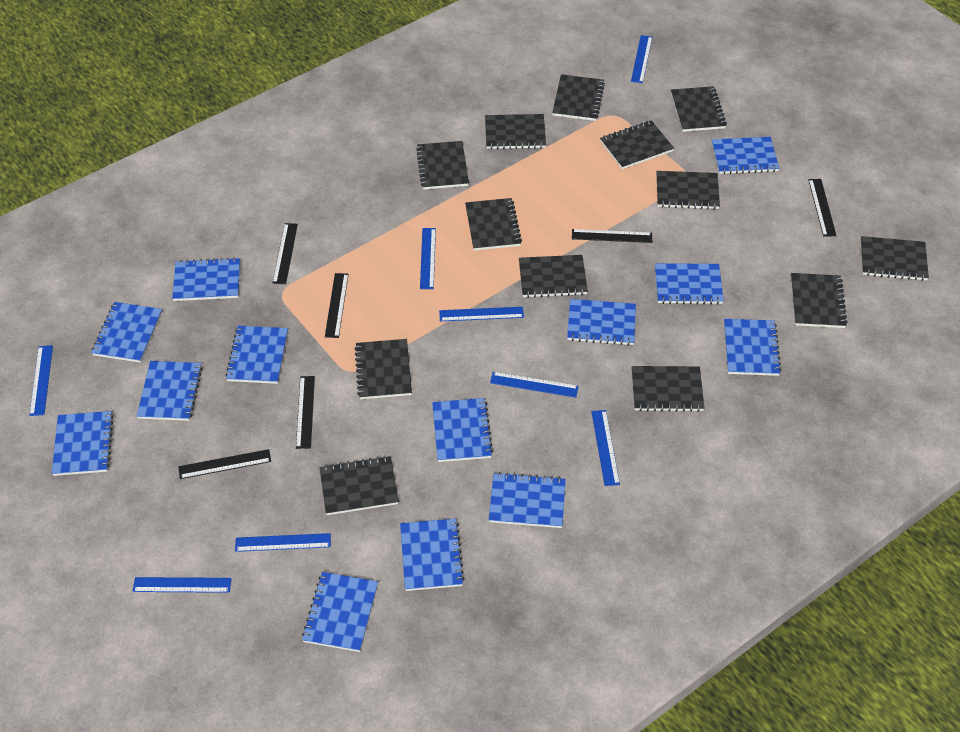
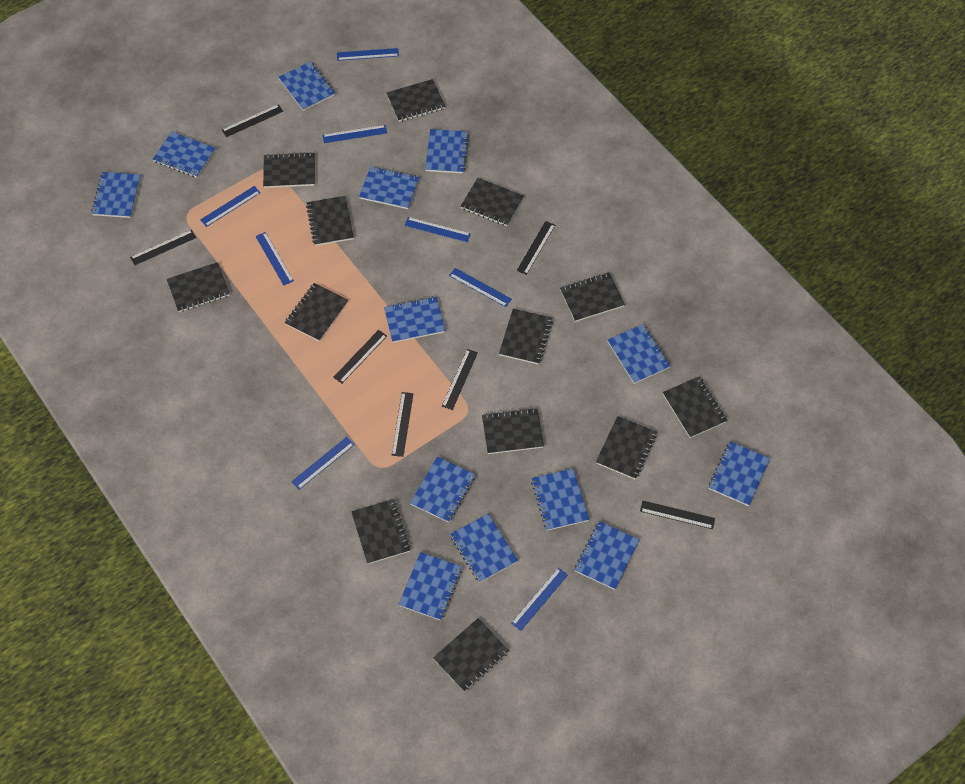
black ruler: 6 -> 7

